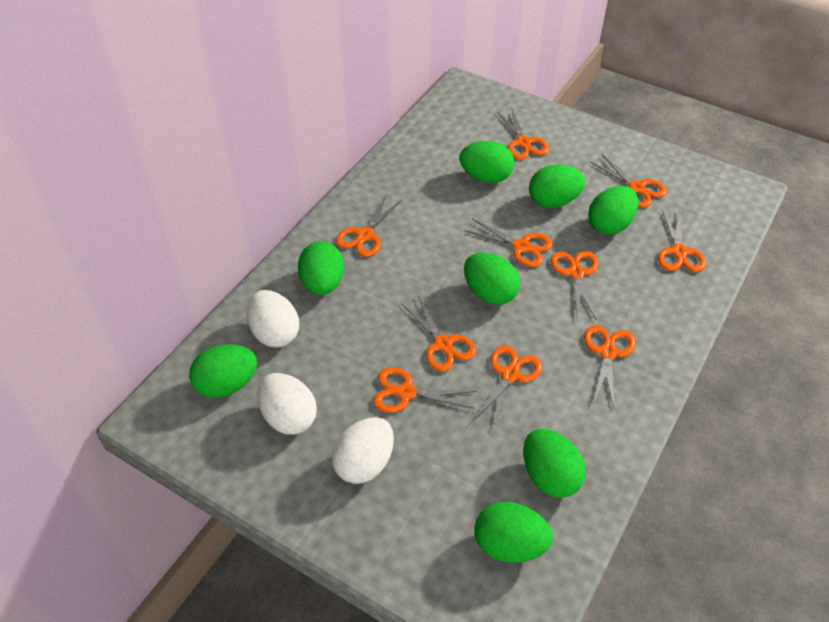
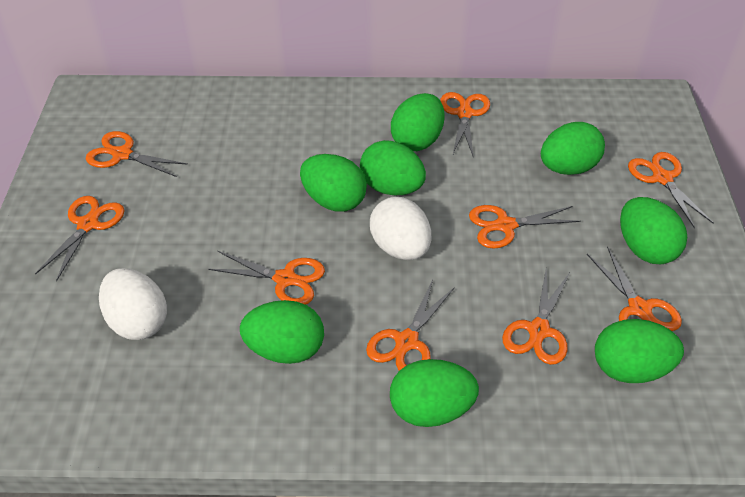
orange scissors: 10 -> 9
white egg: 3 -> 2

